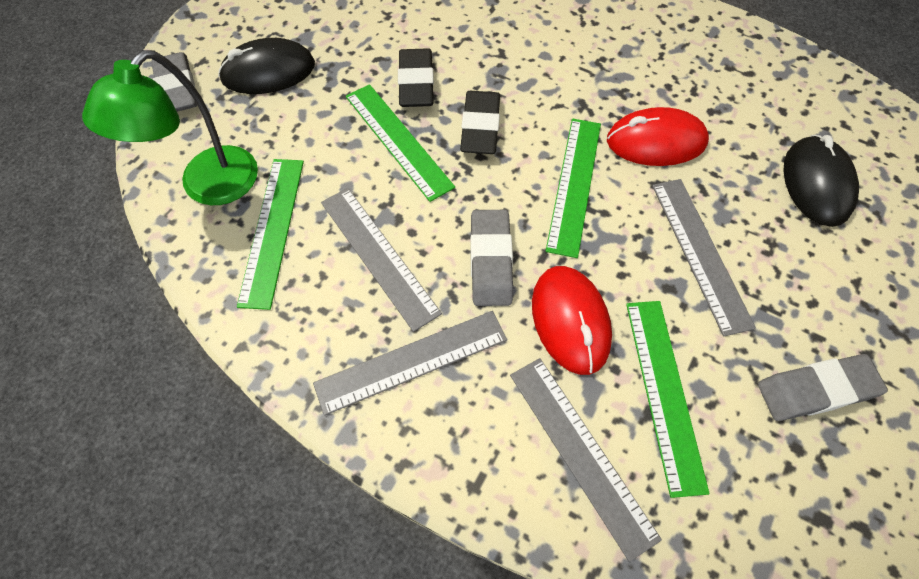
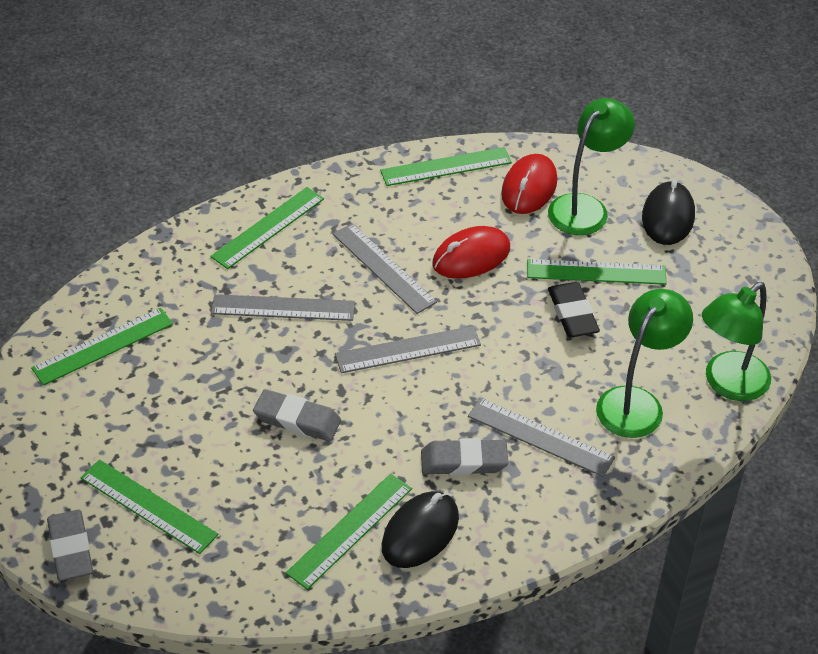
black eraser: 2 -> 1
green lamp: 1 -> 3
green ruler: 4 -> 6

